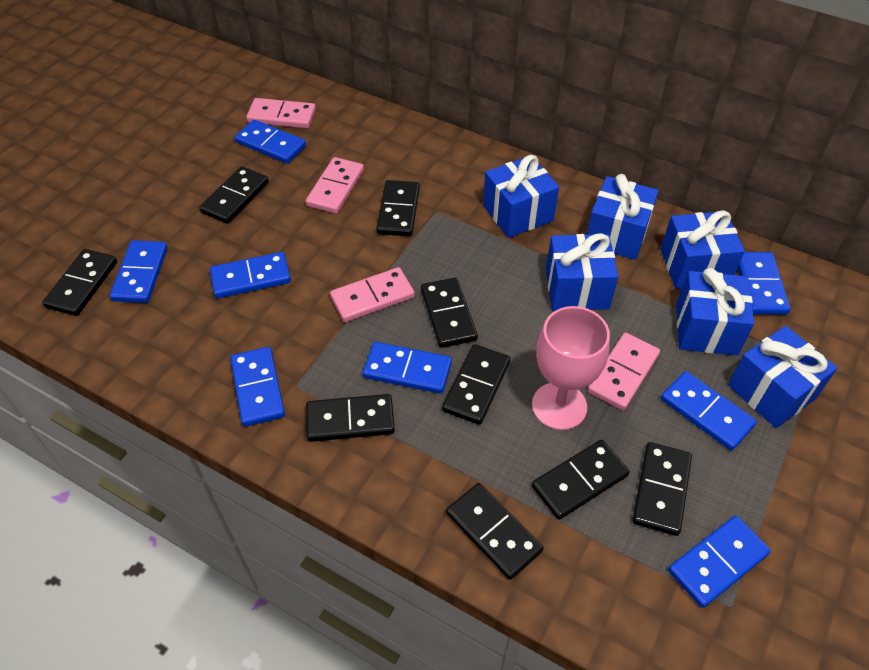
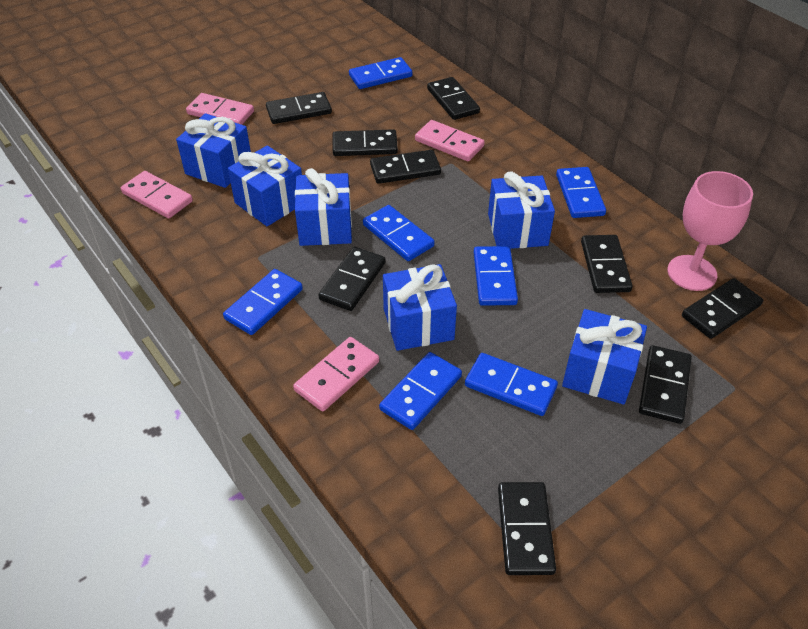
blue domino: 8 -> 7

